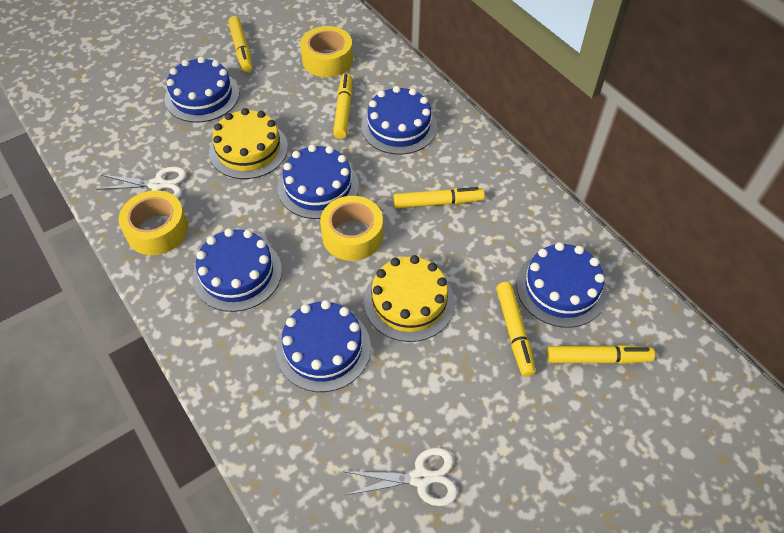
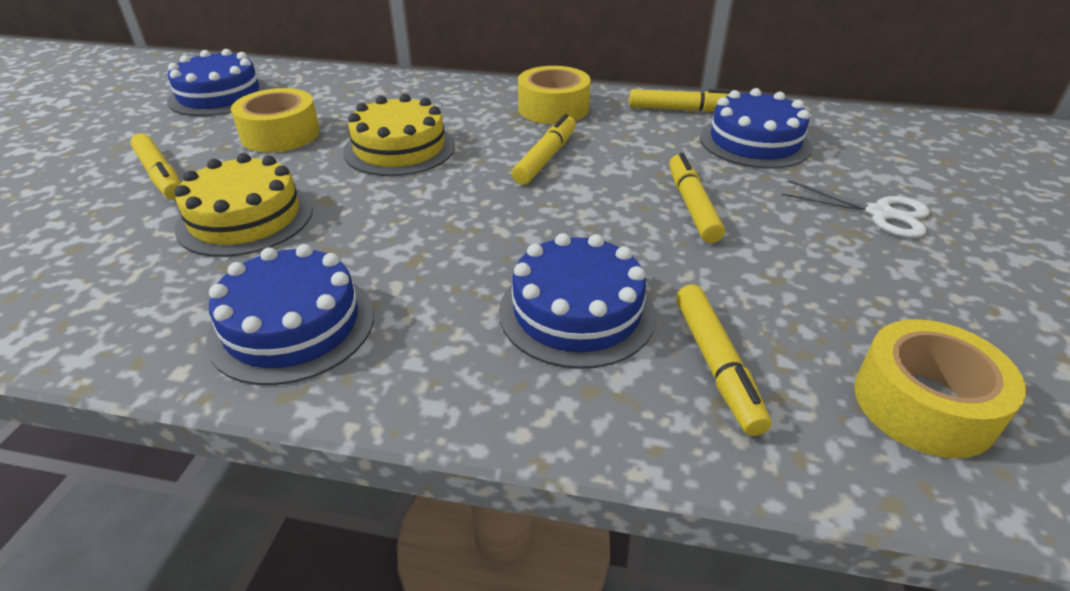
blue cake: 6 -> 4
white scissors: 2 -> 1

